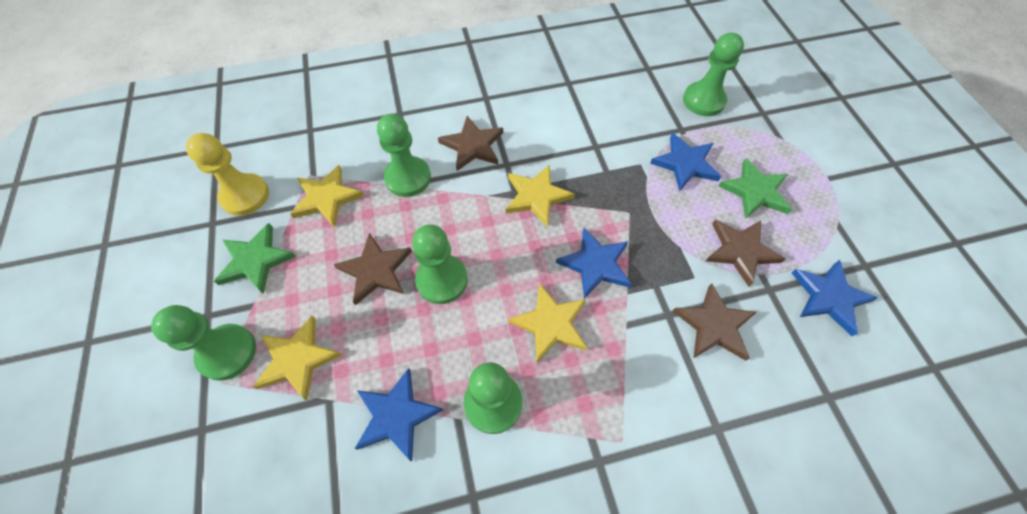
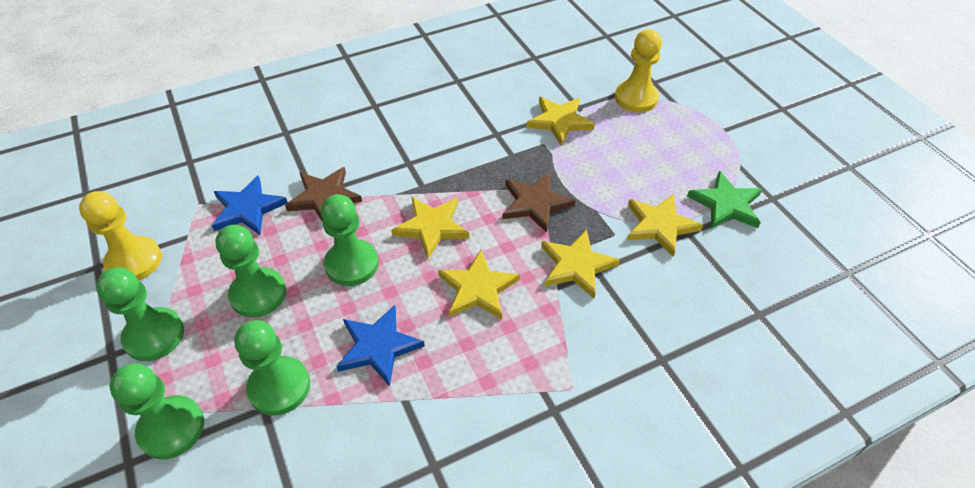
blue star: 4 -> 2
brown star: 4 -> 2
green star: 2 -> 1
yellow pawn: 1 -> 2
yellow star: 4 -> 5

